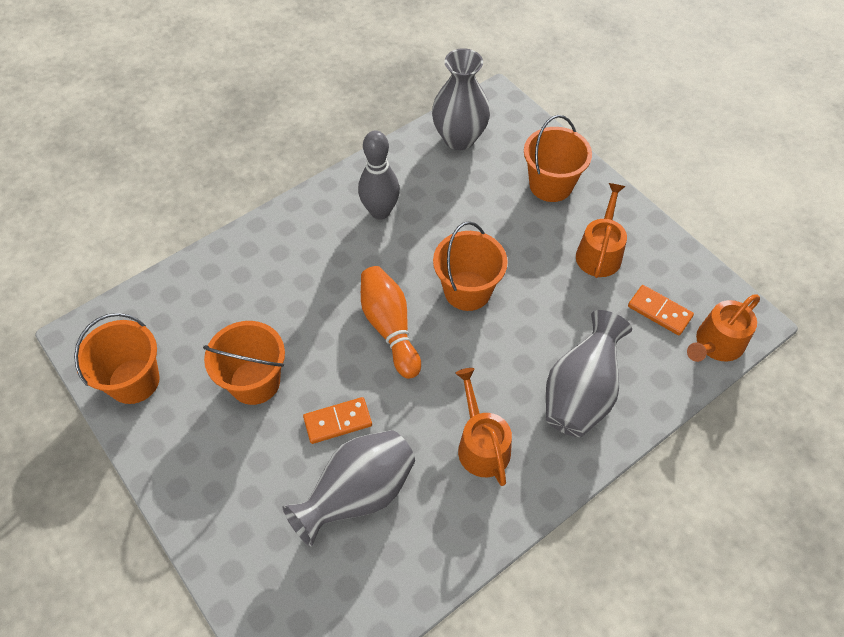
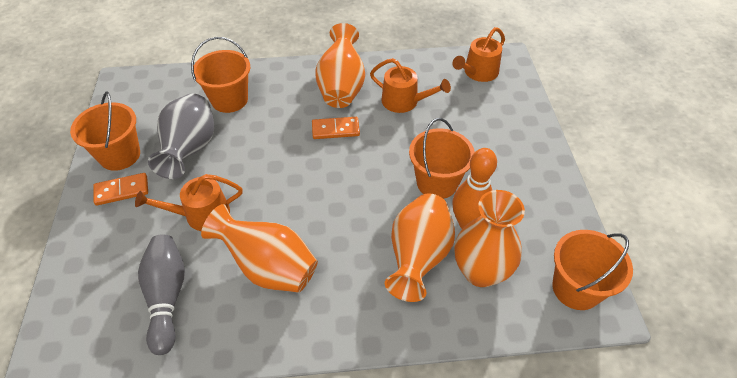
grey vase: 3 -> 1
orange vase: 0 -> 4

